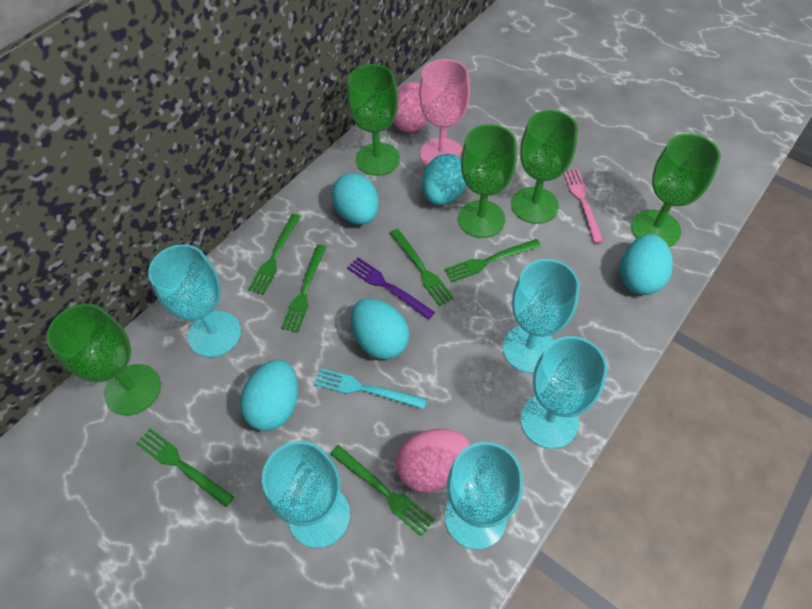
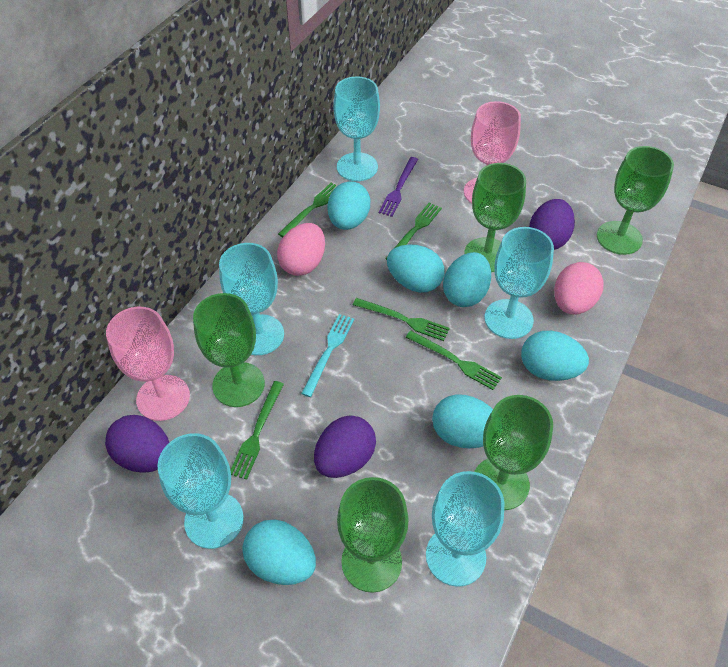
green fork: 6 -> 5
pink fork: 1 -> 0
pink goblet: 1 -> 2
purple egg: 0 -> 3
turquoise egg: 5 -> 6

